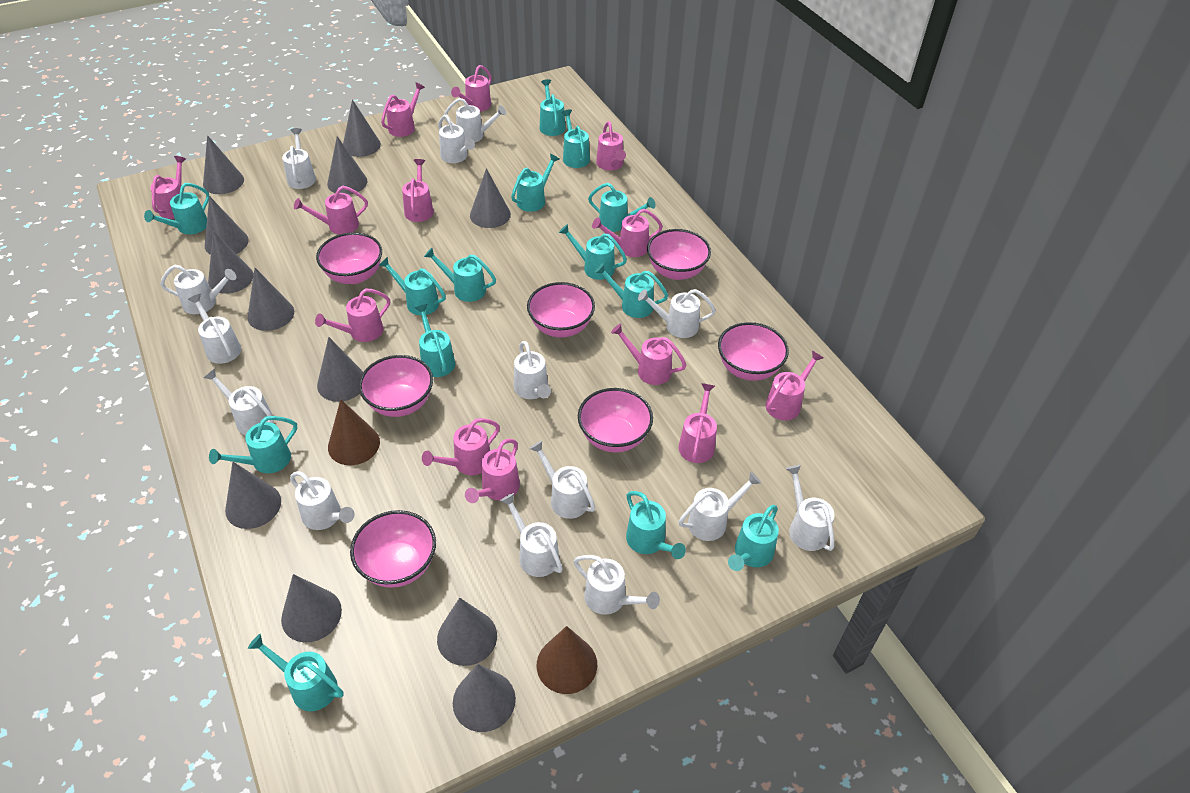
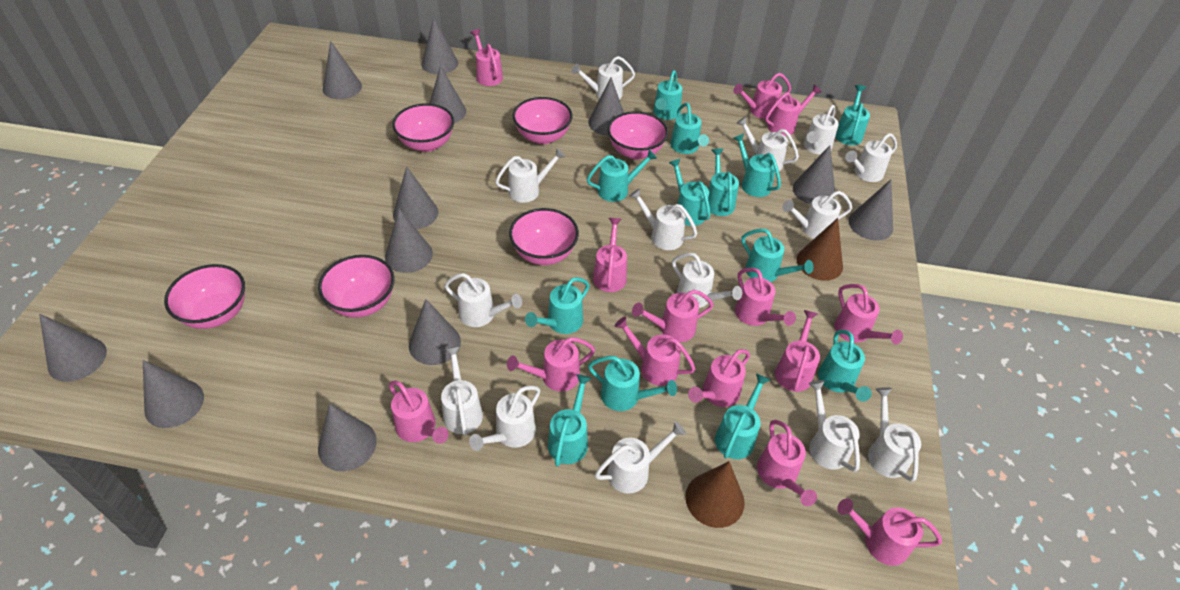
pink bowl: 7 -> 6
pink watering can: 13 -> 14
turquoise watering can: 14 -> 13

